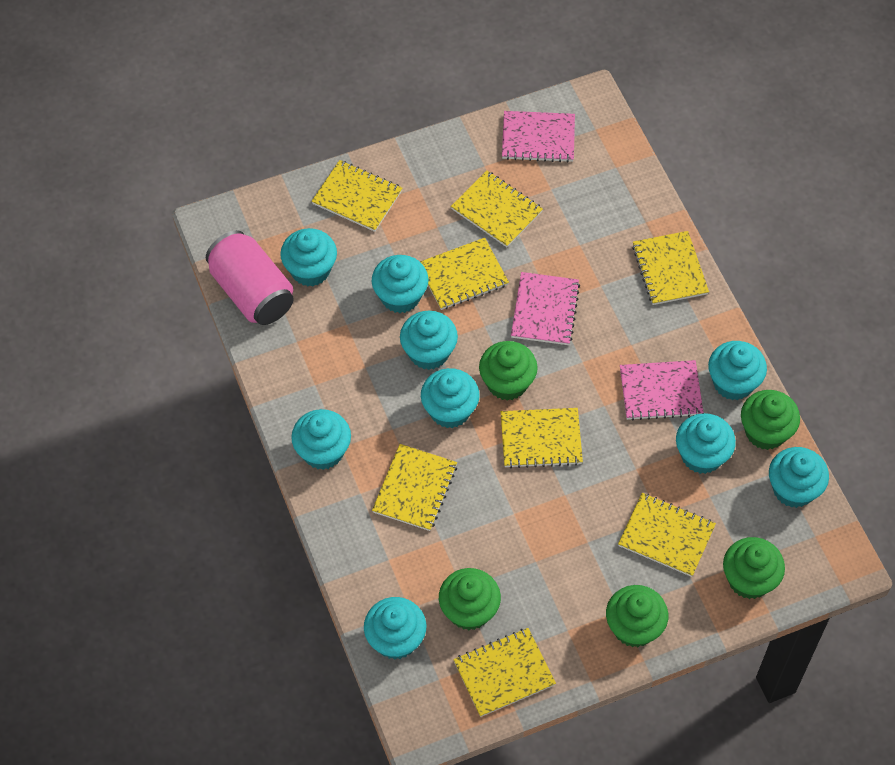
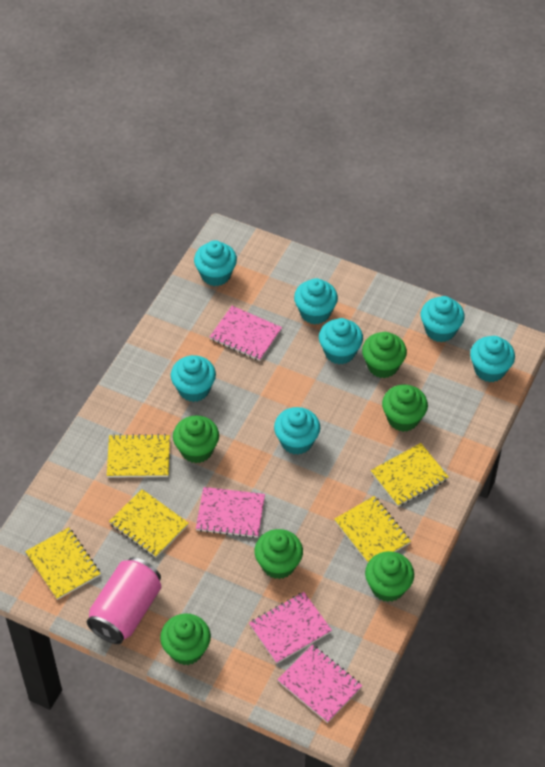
green cupcake: 5 -> 6
pink notebook: 3 -> 4
turquoise cupcake: 9 -> 7
yellow notebook: 8 -> 5

